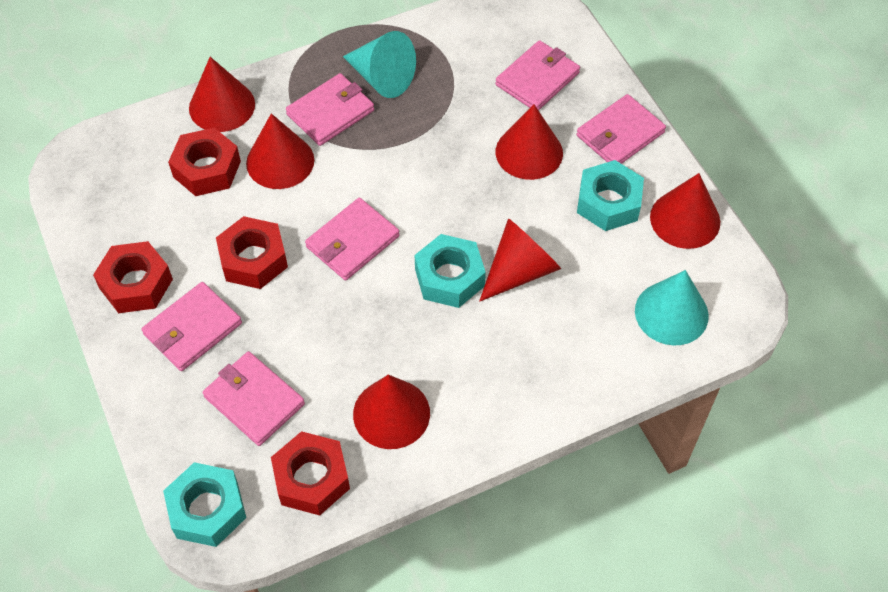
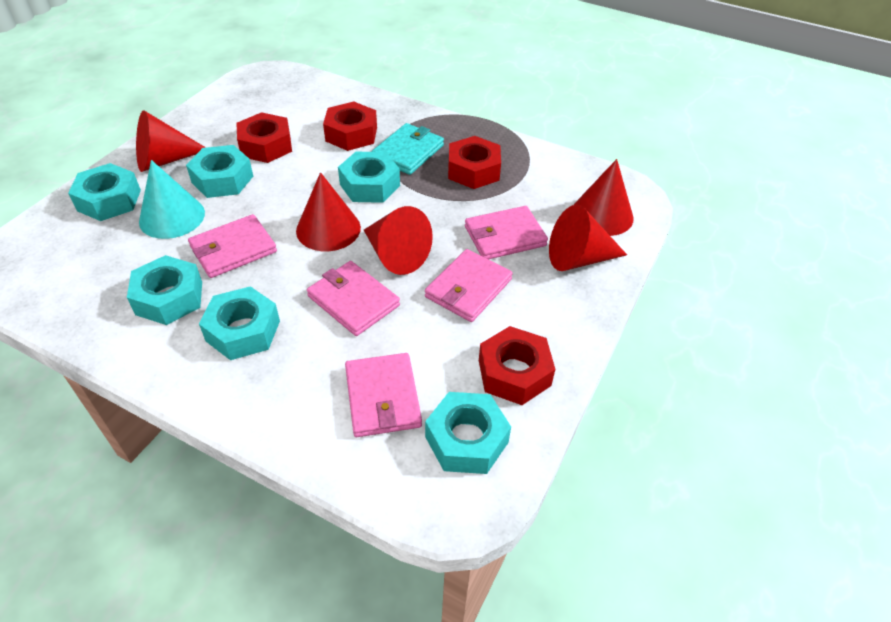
pink wallet: 6 -> 5
red cone: 6 -> 5
turquoise cone: 2 -> 1
turquoise nut: 3 -> 6
turquoise wallet: 0 -> 1

